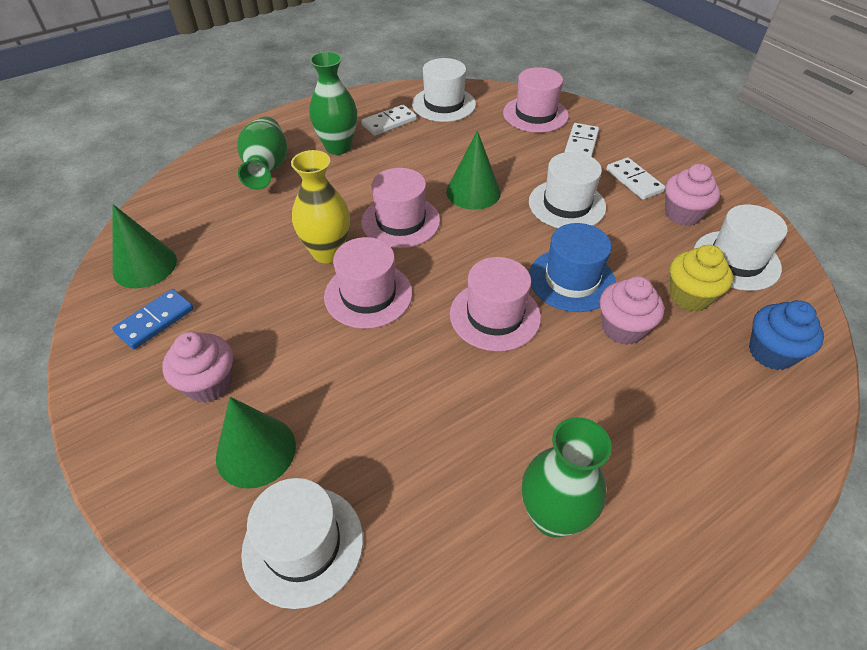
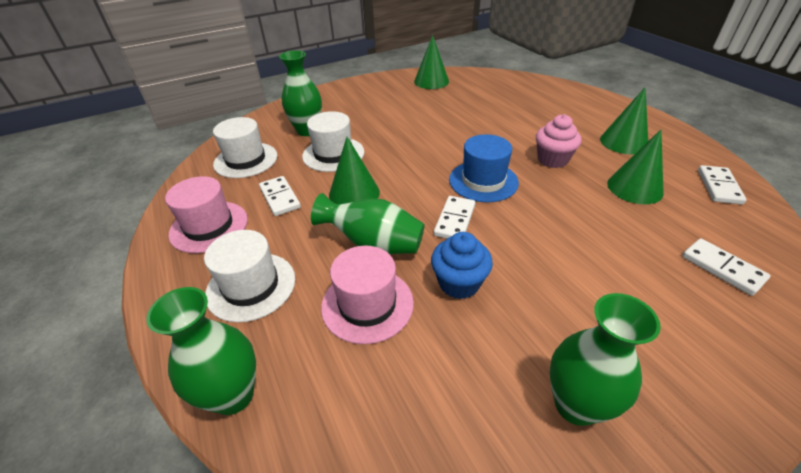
blue domino: 1 -> 0
green cone: 3 -> 4
green vase: 3 -> 4
pink cupcake: 3 -> 1
pink hat: 4 -> 2
white domino: 3 -> 4
white hat: 4 -> 3
yellow cupcake: 1 -> 0
yellow vase: 1 -> 0

